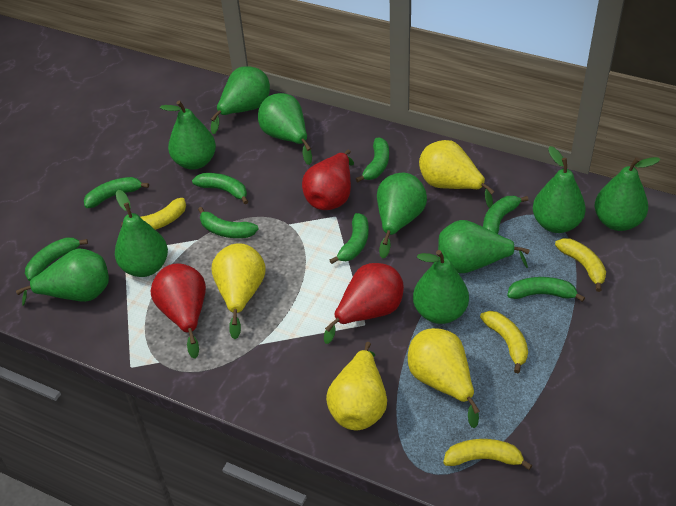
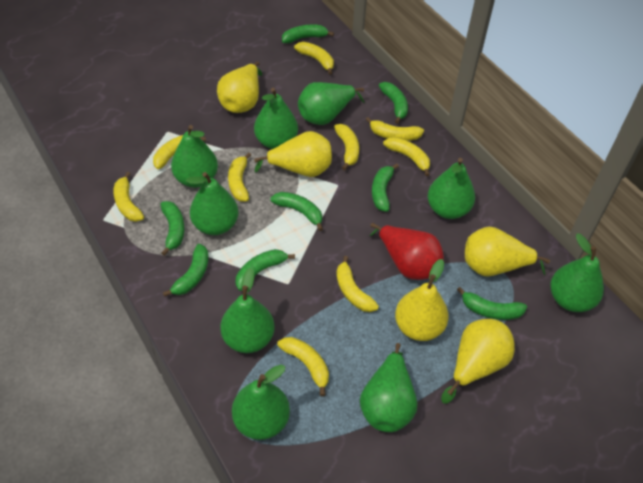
green pear: 10 -> 9
red pear: 3 -> 1
yellow banana: 4 -> 9
yellow pear: 4 -> 5

